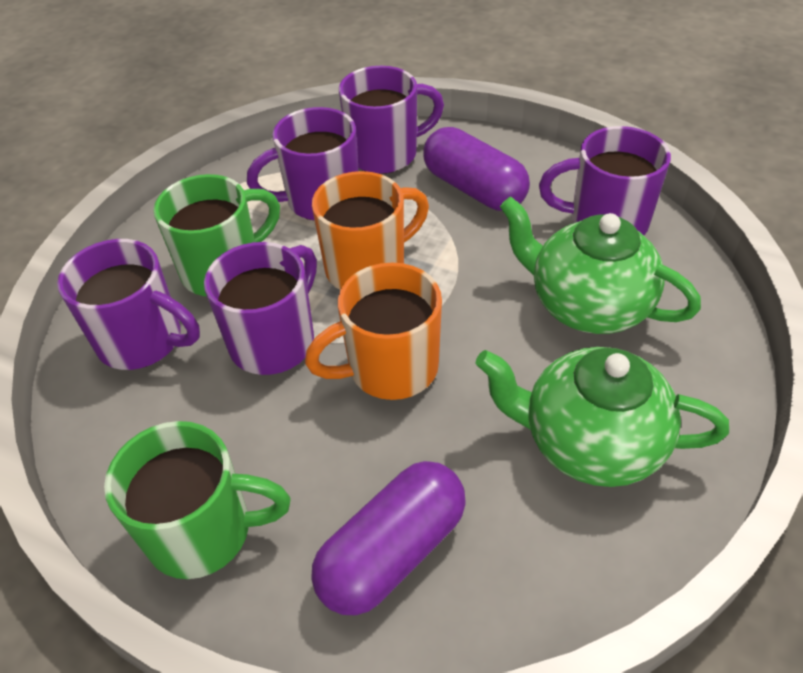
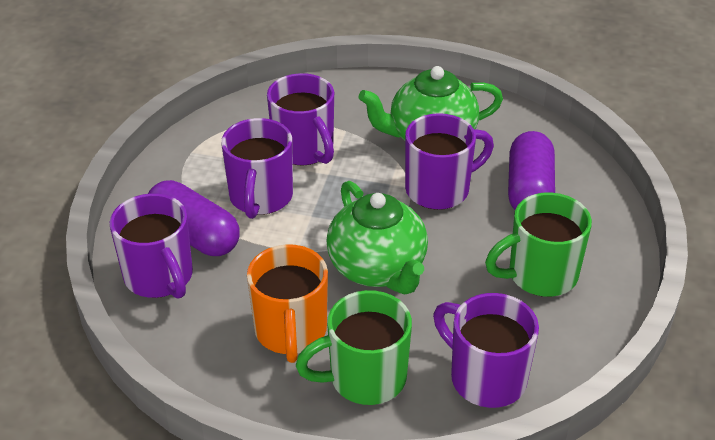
orange mug: 2 -> 1

